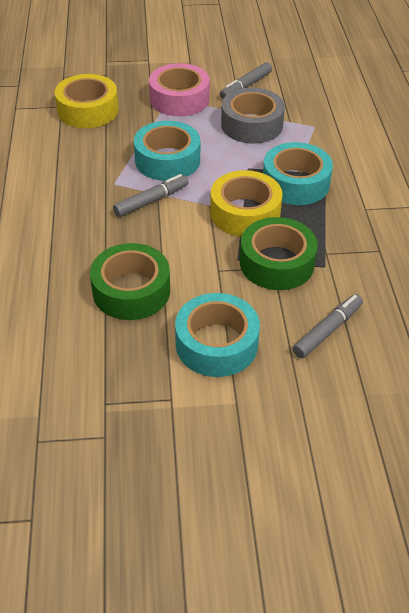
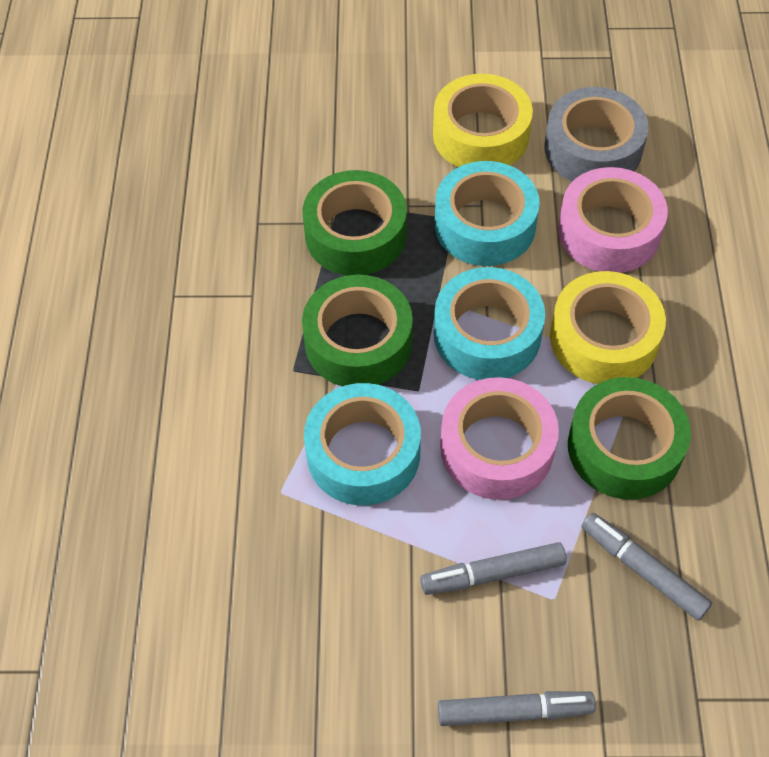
green tape: 2 -> 3
pink tape: 1 -> 2

